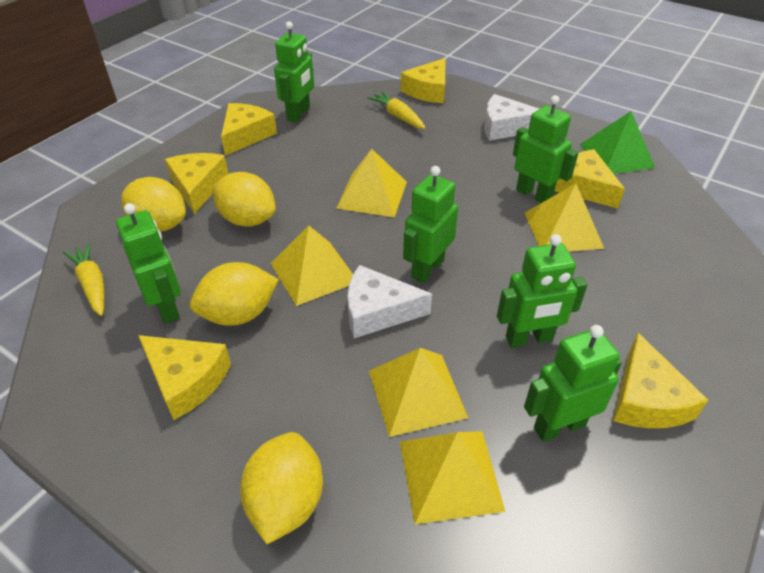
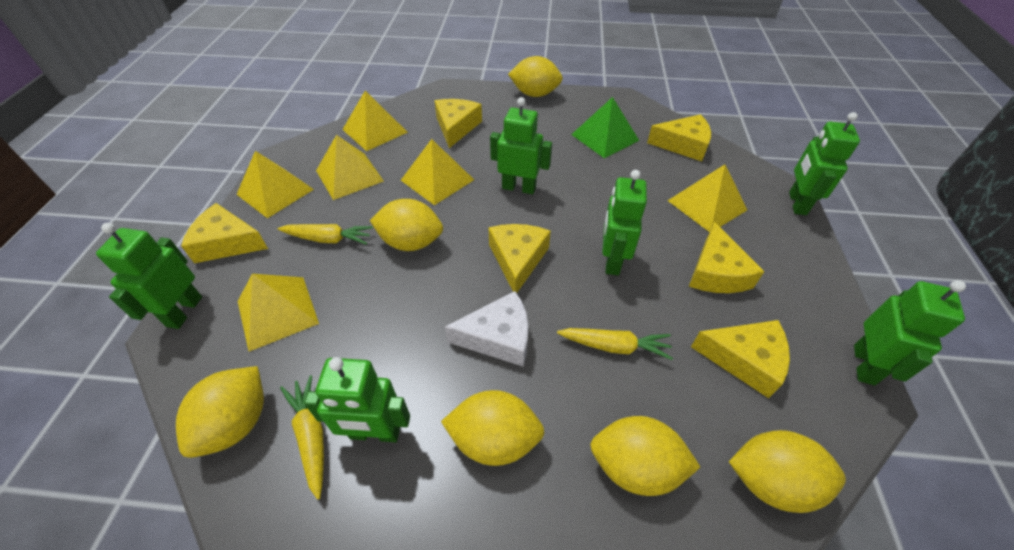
white cheese: 2 -> 1
yellow carrot: 2 -> 3
yellow lemon: 4 -> 6
yellow pyramid: 5 -> 6

